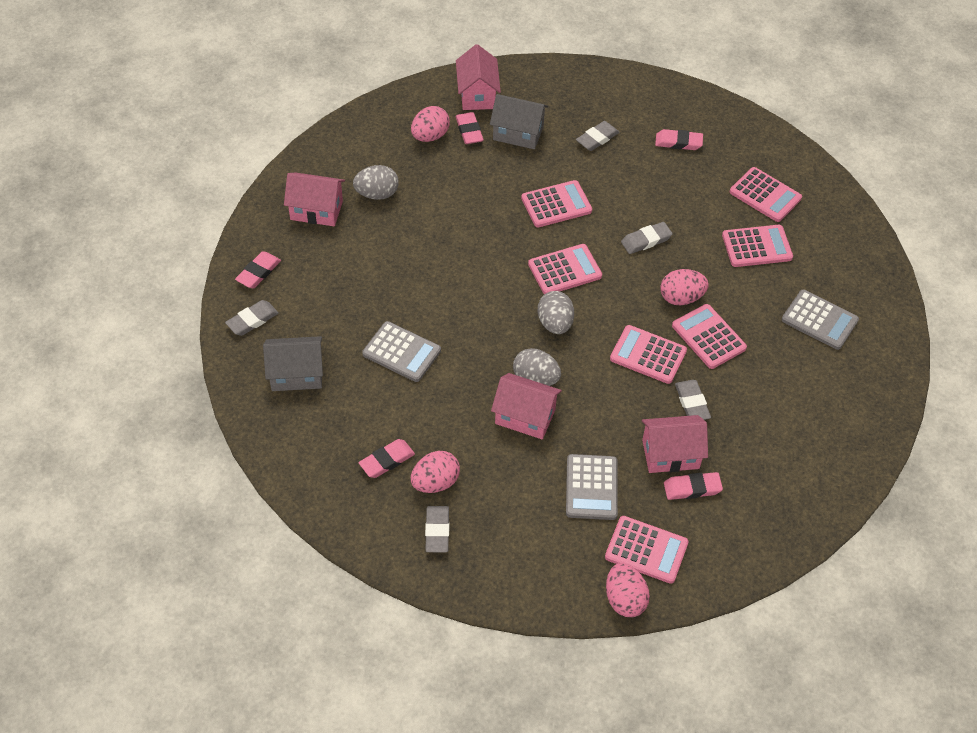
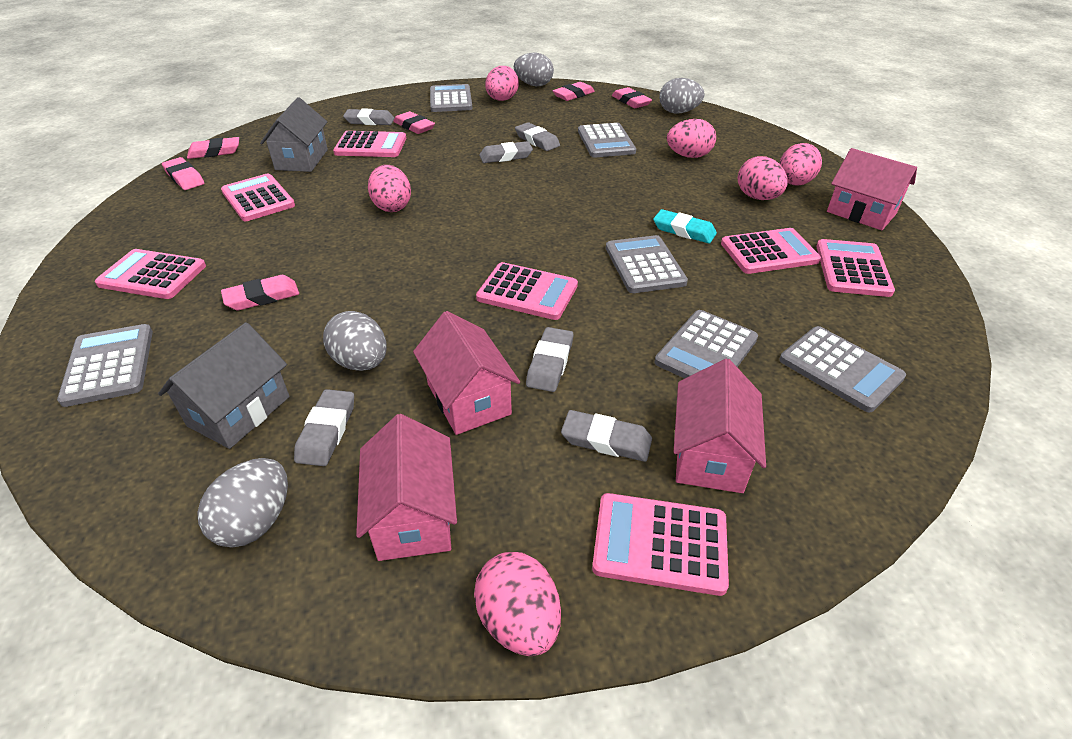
grey calculator: 3 -> 6
grey egg: 3 -> 4
grey eraser: 5 -> 6
pink egg: 4 -> 6
pink eraser: 5 -> 6
turquoise eraser: 0 -> 1

